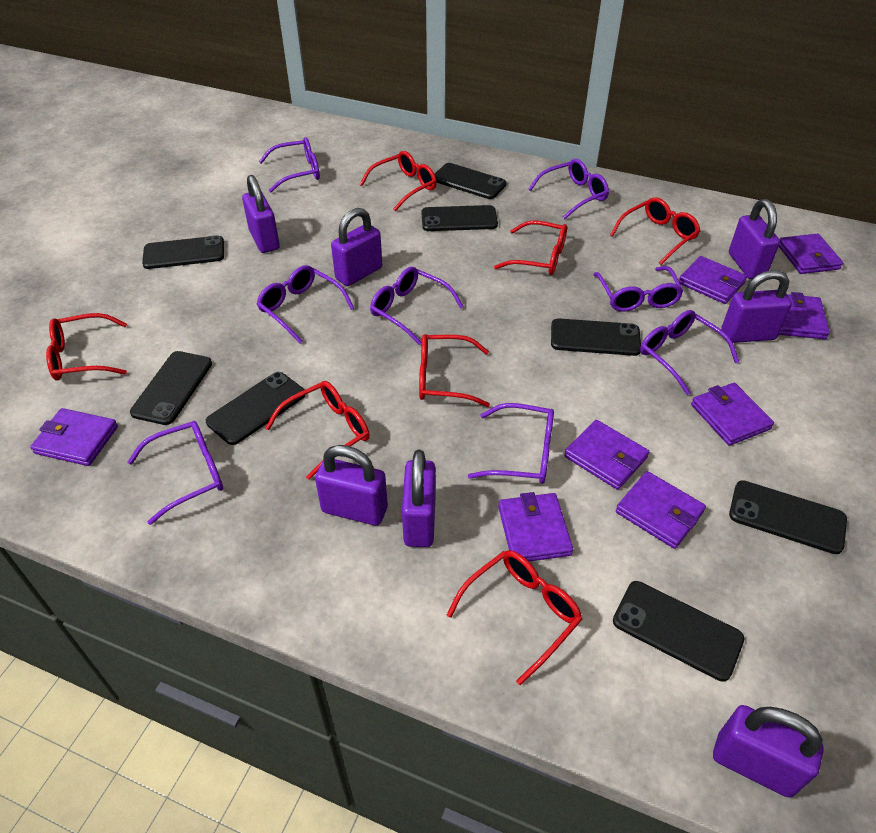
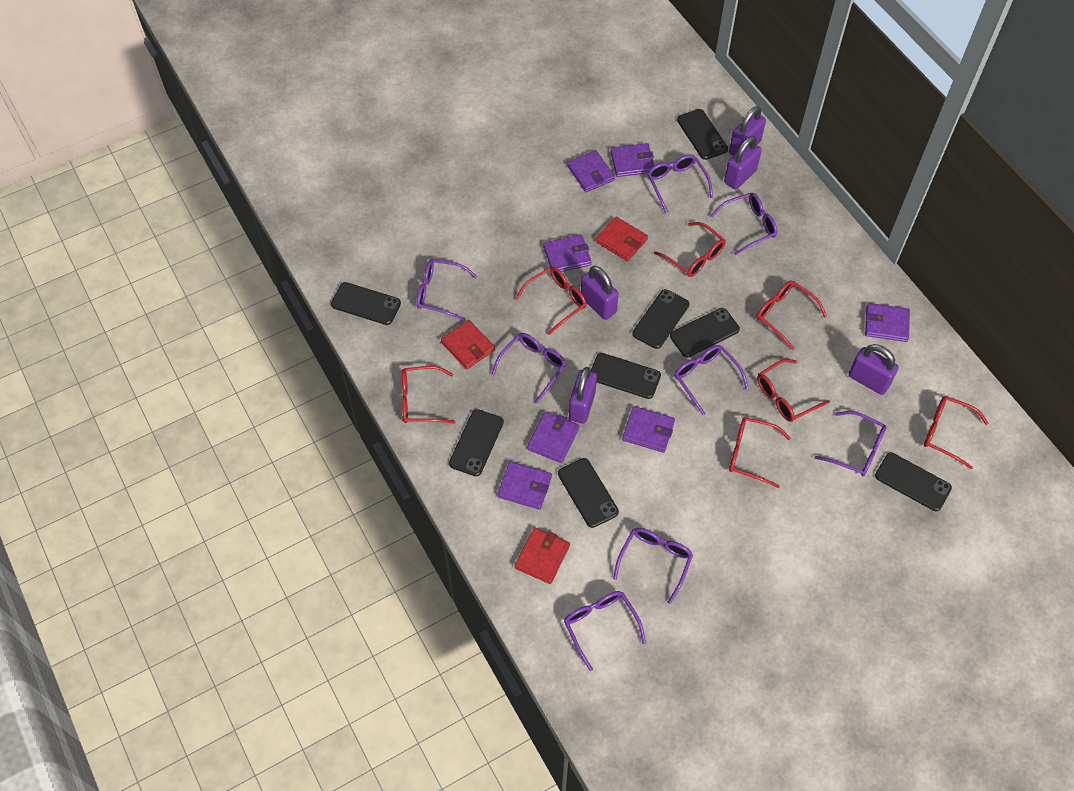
purple padlock: 7 -> 5
purple wallet: 8 -> 7
red wallet: 0 -> 3

